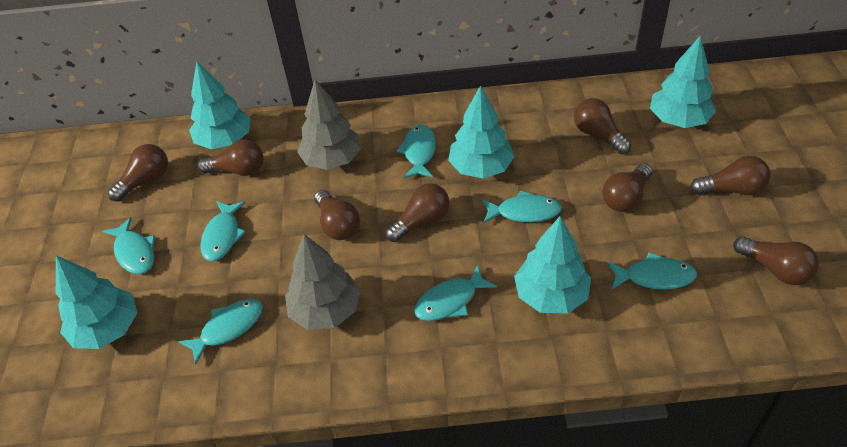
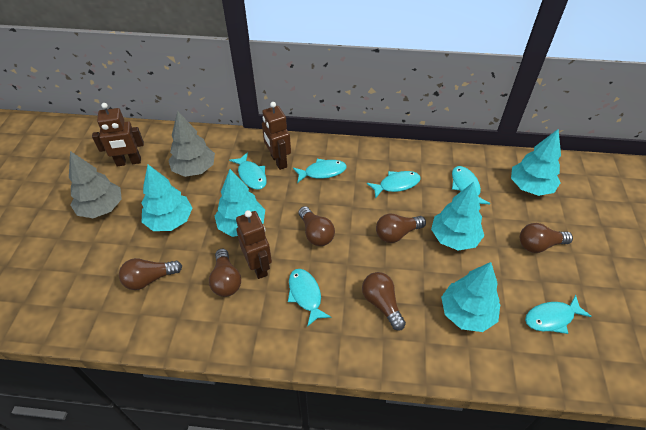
brown light bulb: 8 -> 6
brown robot: 0 -> 3
turquoise fish: 7 -> 6

